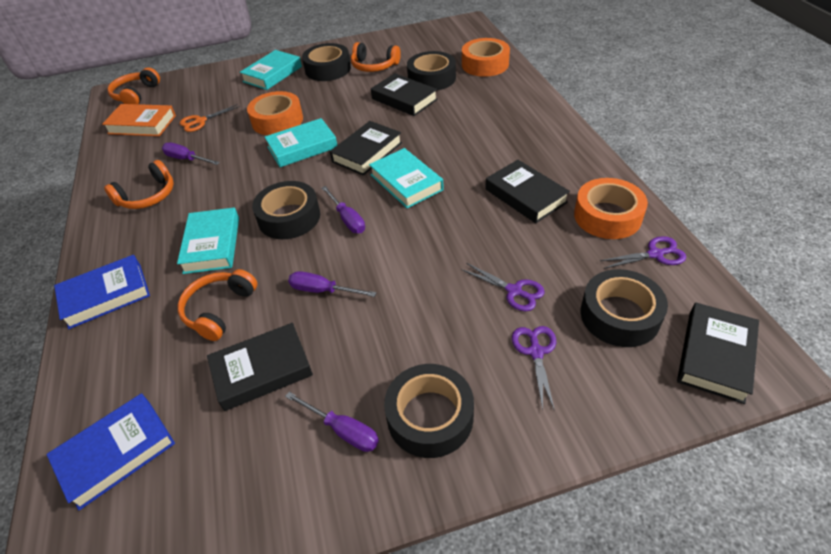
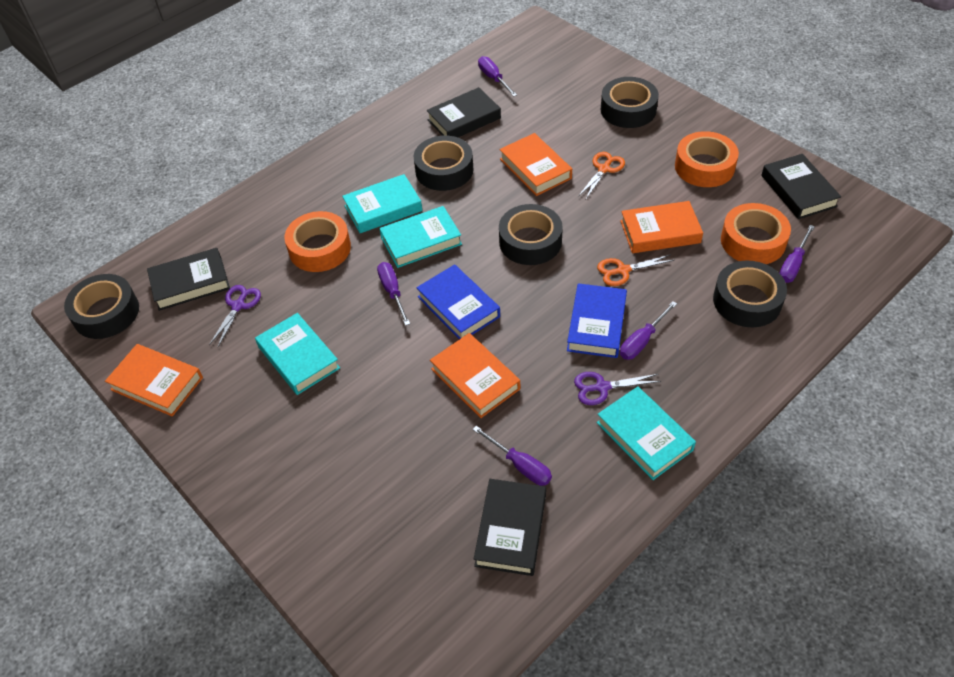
black book: 5 -> 4
orange book: 1 -> 4
orange headphones: 4 -> 0
orange scissors: 1 -> 2
purple scissors: 3 -> 2
purple screwdriver: 4 -> 5

